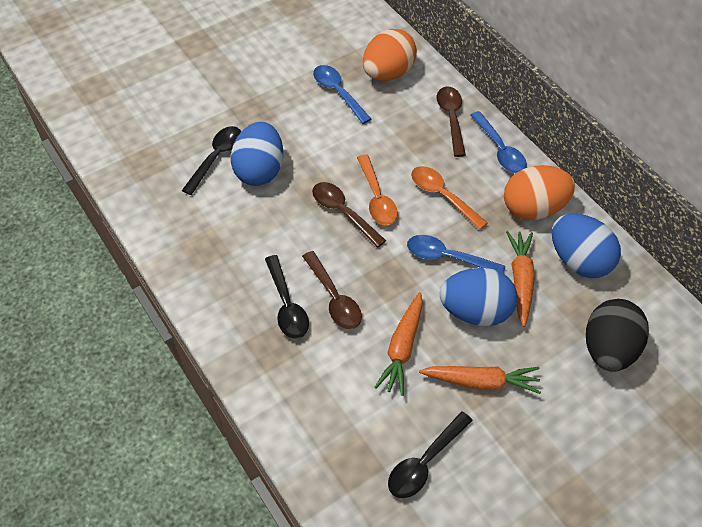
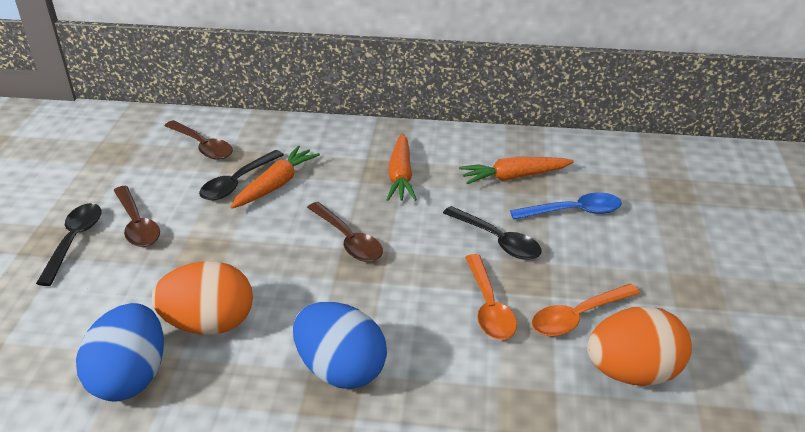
black egg: 1 -> 0
blue egg: 3 -> 2
blue spoon: 3 -> 1

